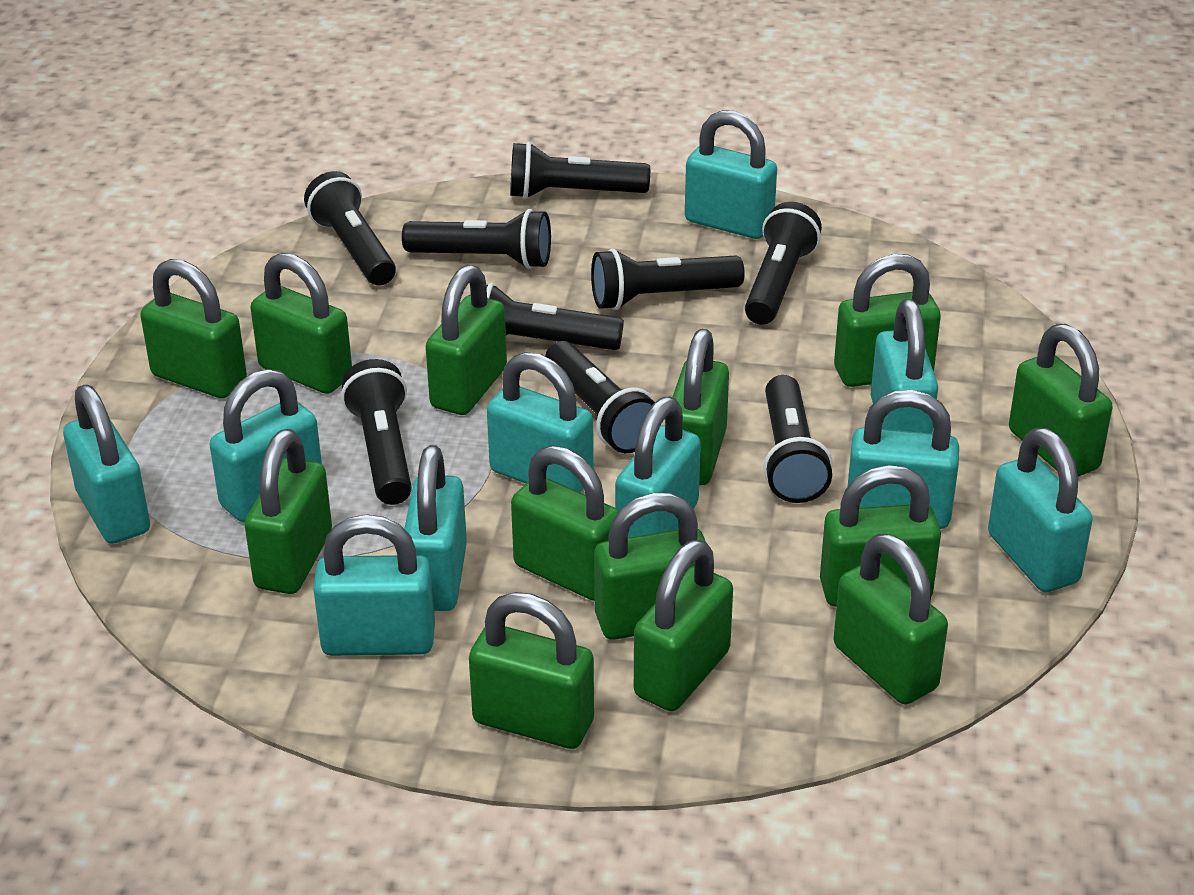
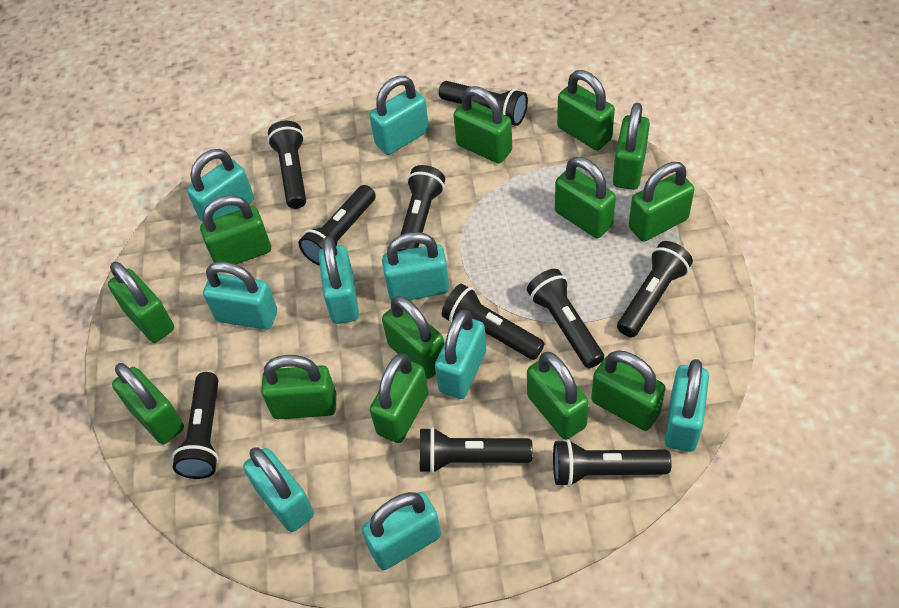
black flashlight: 9 -> 10
turquoise padlock: 10 -> 9

